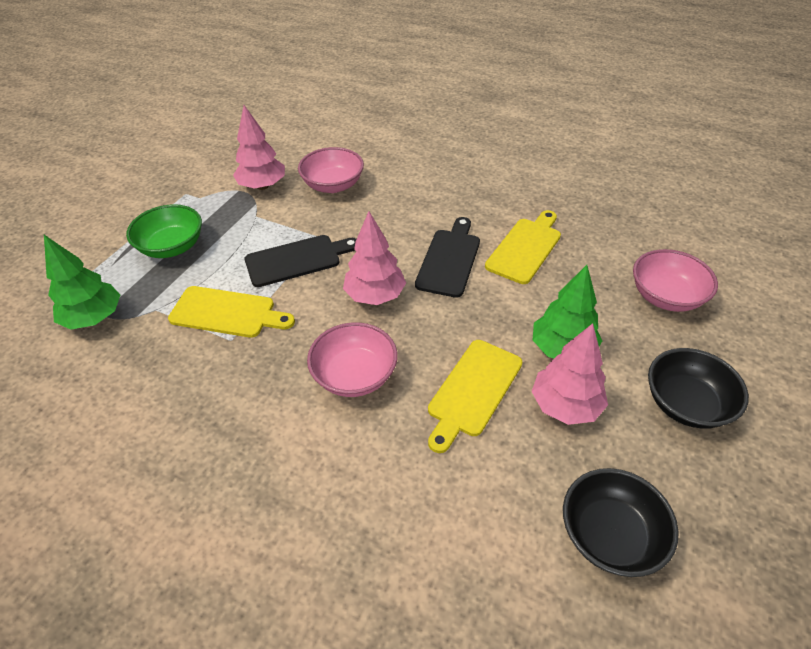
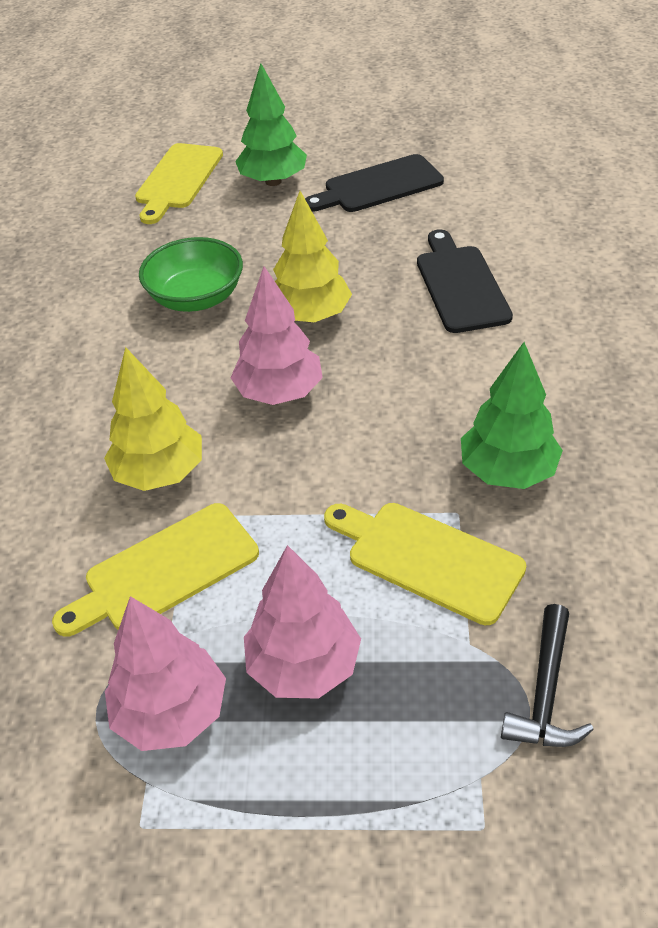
black bowl: 2 -> 0
black hammer: 0 -> 1
pink bowl: 3 -> 0
yellow tree: 0 -> 2

